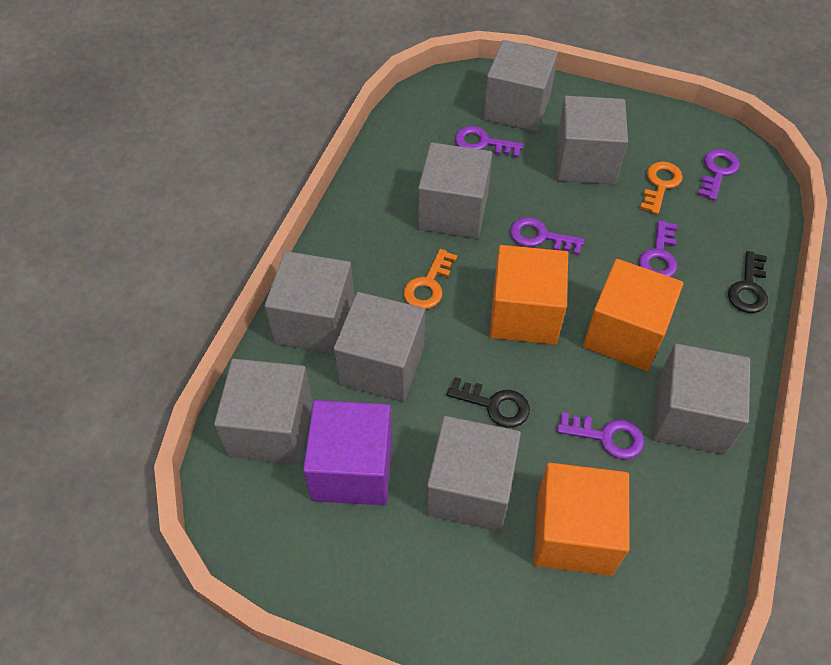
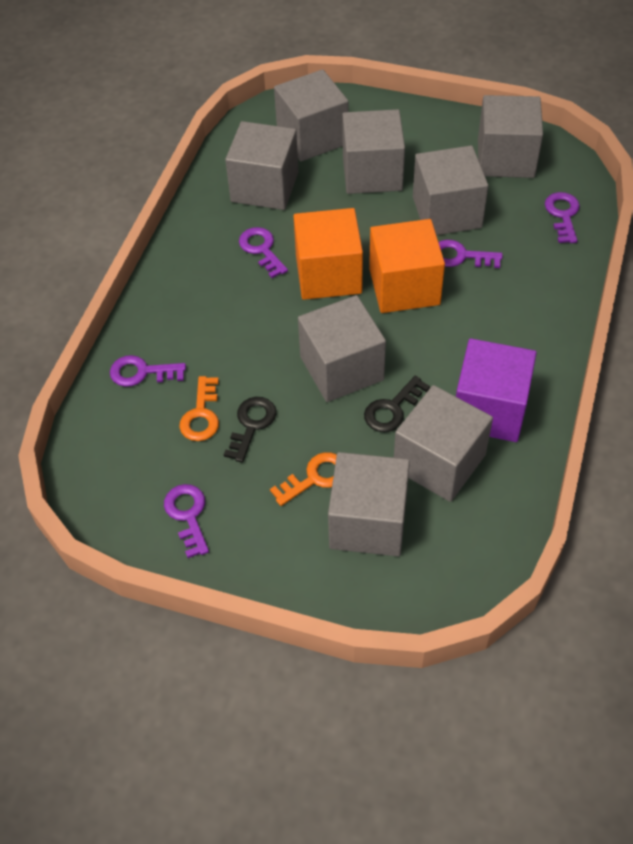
orange cube: 3 -> 2

